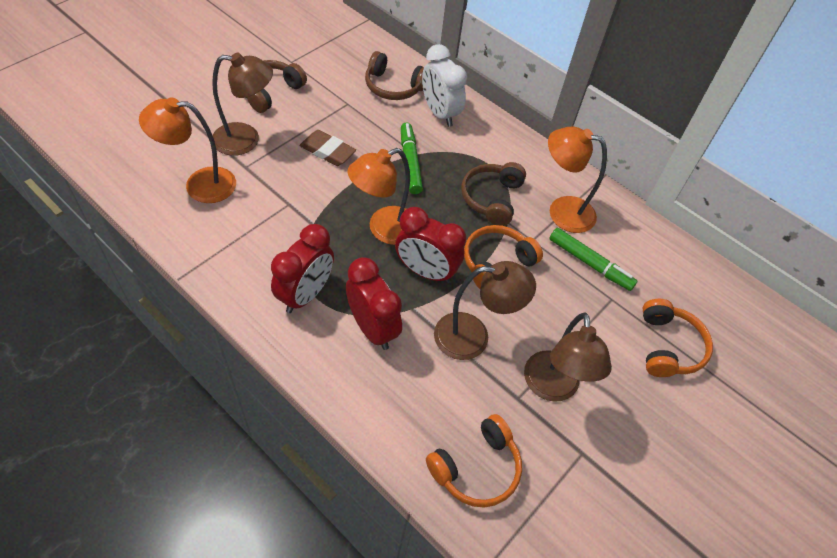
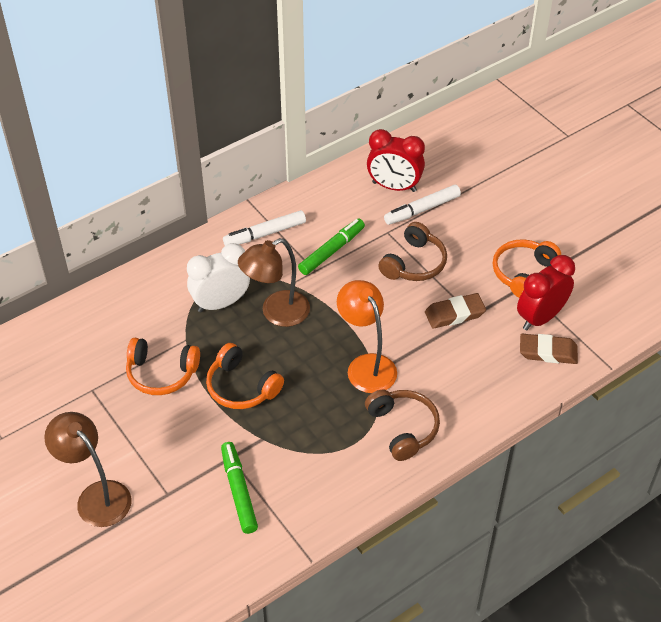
brown eraser: 1 -> 2
brown headphones: 3 -> 2
brown lamp: 3 -> 2
orange lamp: 3 -> 1
red clock: 3 -> 2
white marker: 0 -> 2

